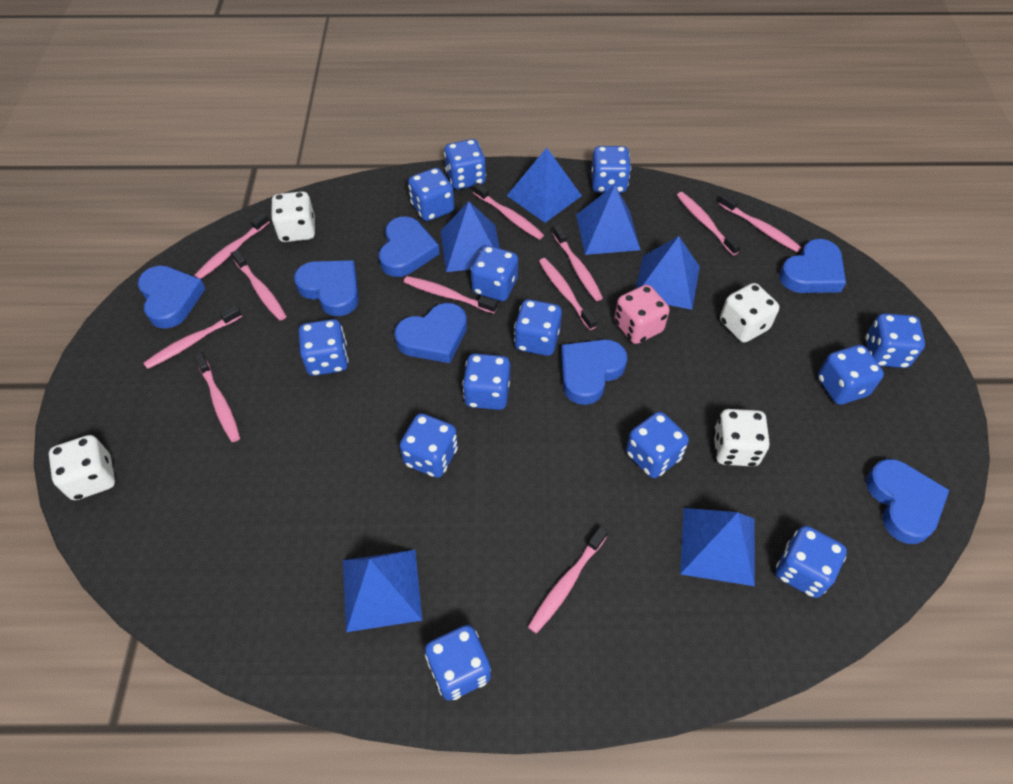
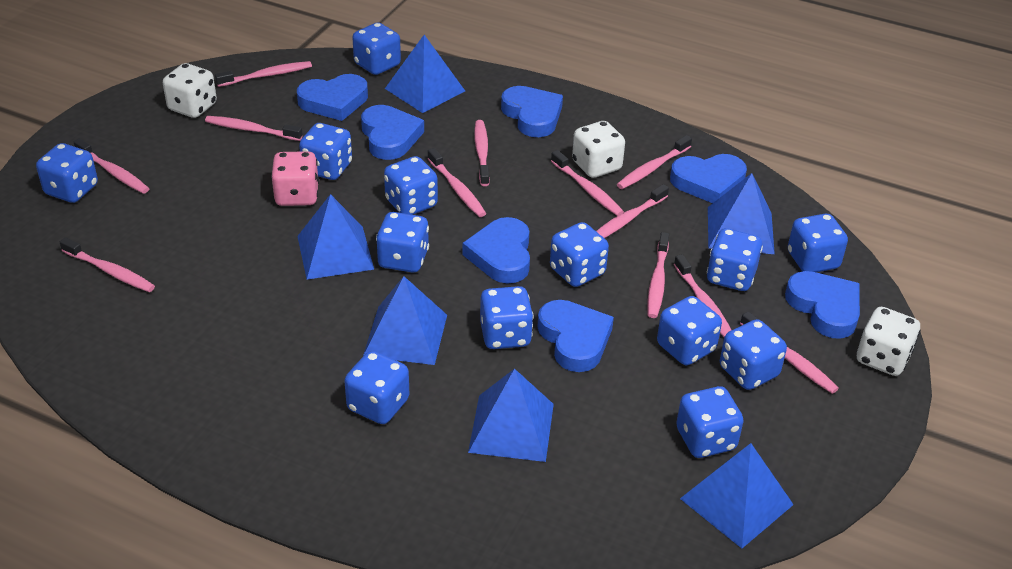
pink toothbrush: 11 -> 12
white dice: 4 -> 3

